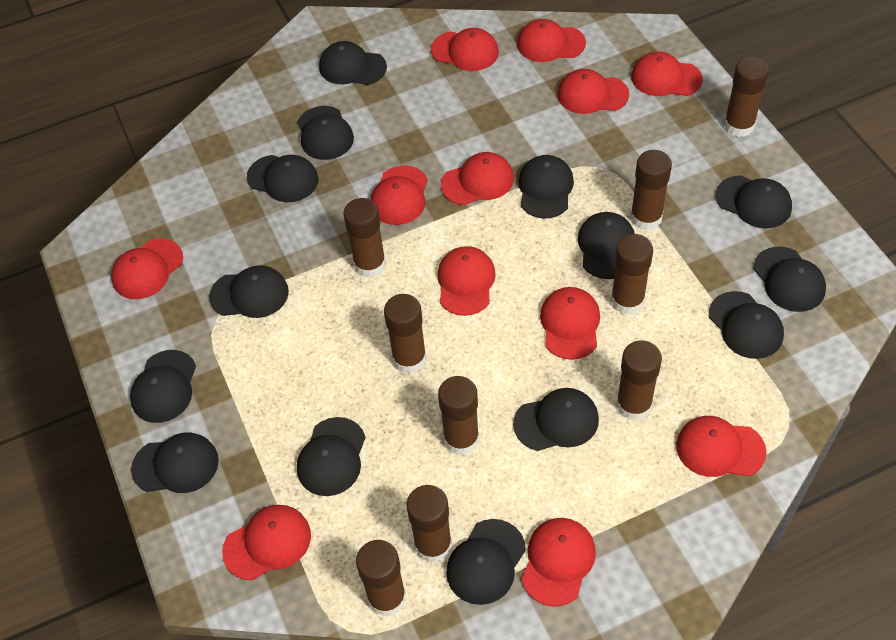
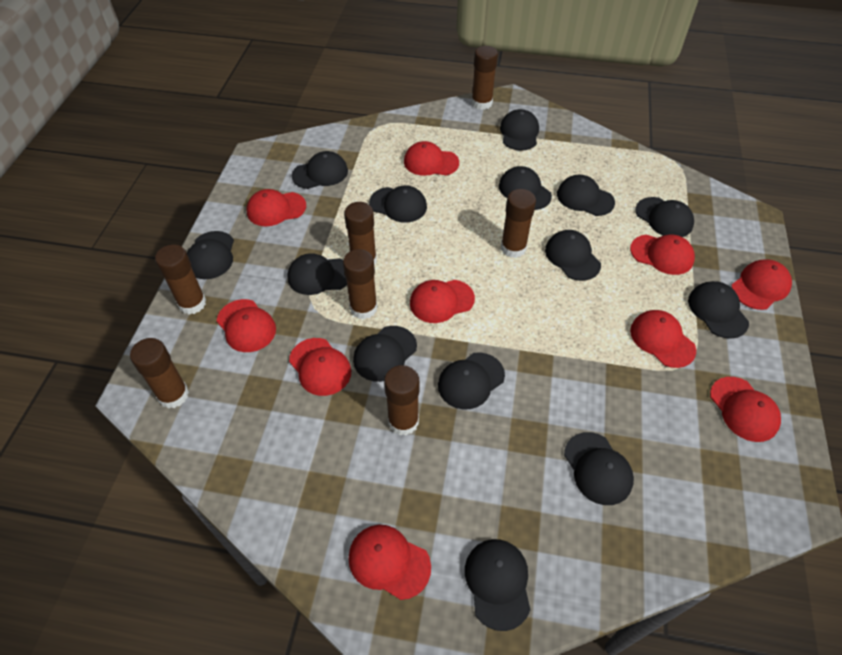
brown glue stick: 9 -> 7
red cap: 12 -> 10

